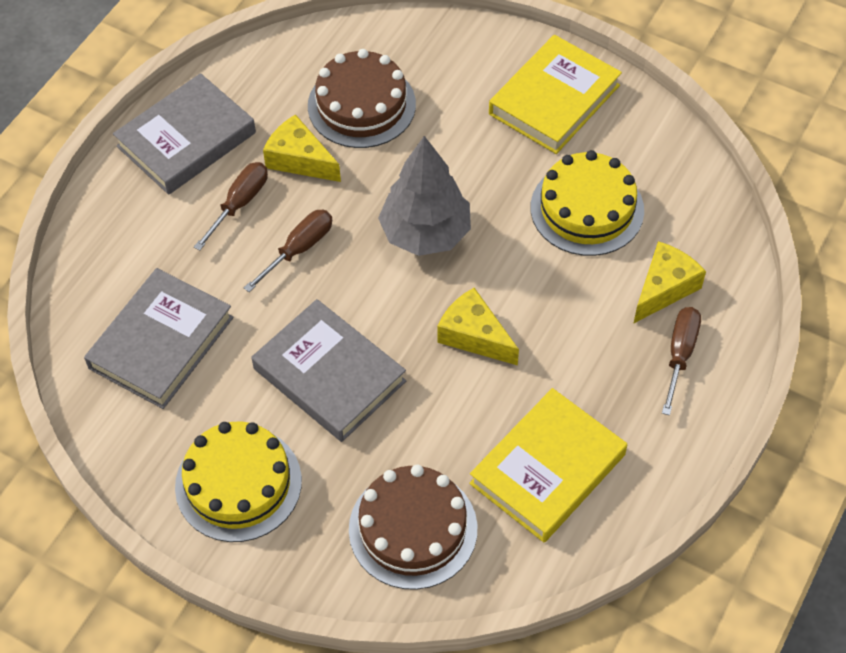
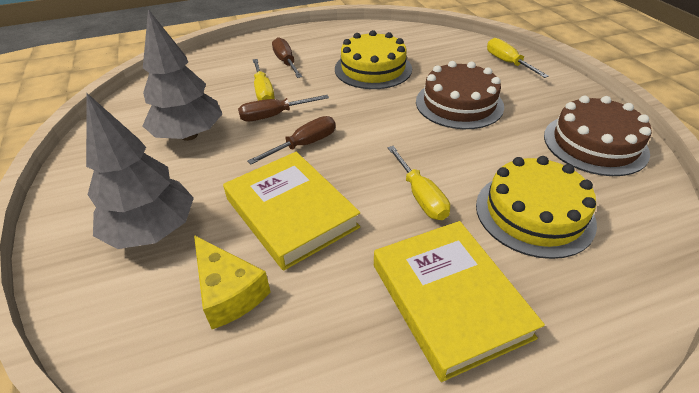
grey book: 3 -> 0
grey tree: 1 -> 2
yellow cheese: 3 -> 1
yellow screwdriver: 0 -> 3

